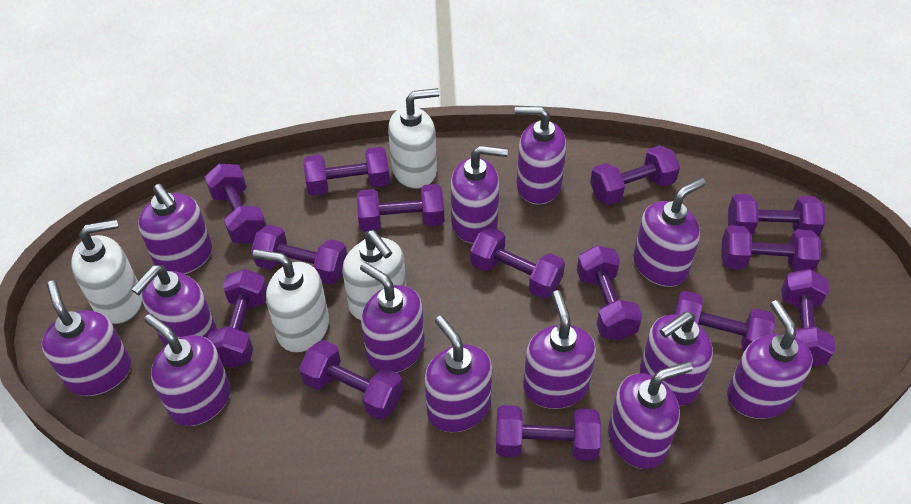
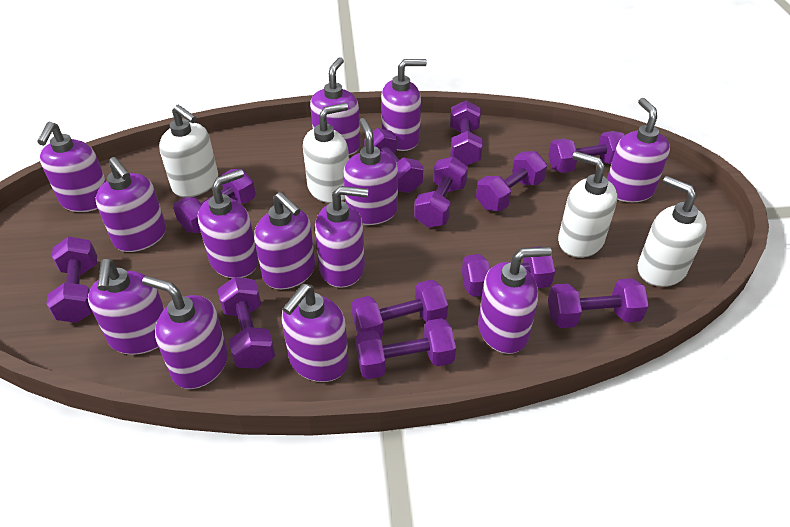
purple dumbbell: 14 -> 12

